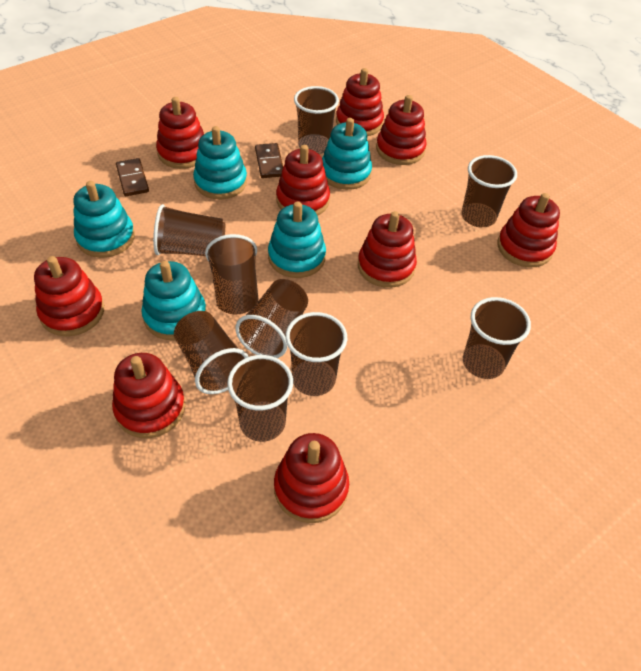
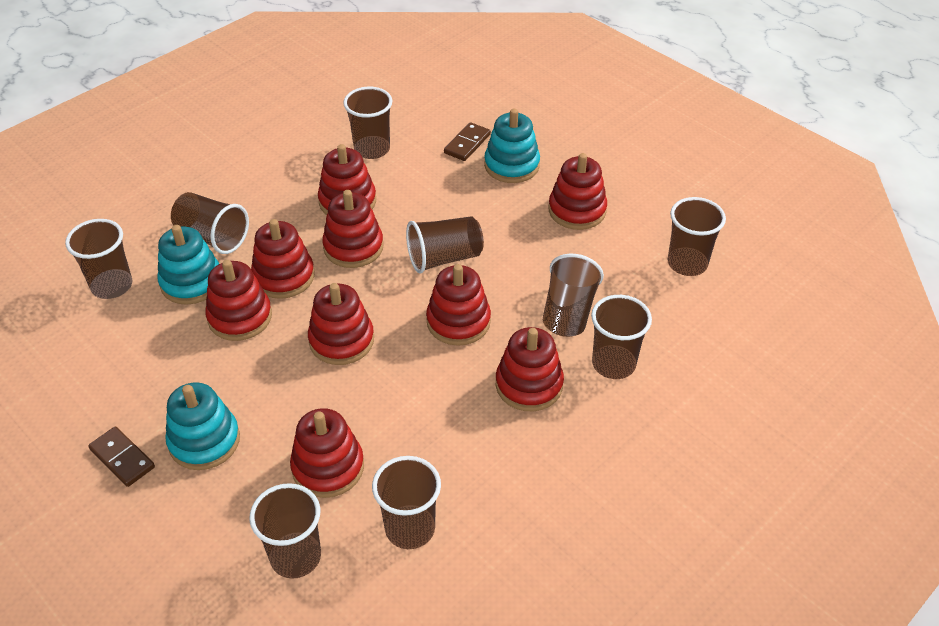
turquoise stacking toy: 5 -> 3

